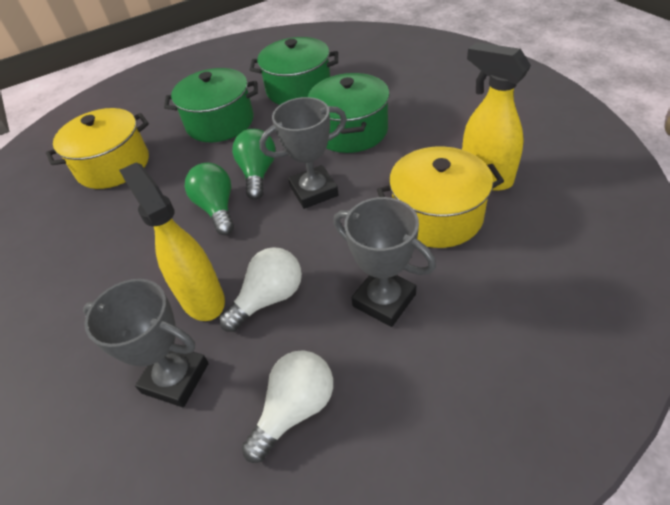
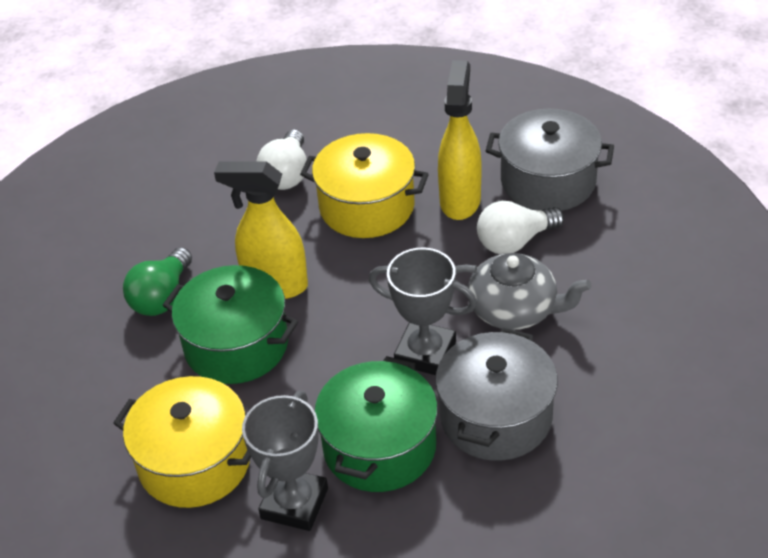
green light bulb: 2 -> 1
green pot: 3 -> 2
grey pot: 0 -> 2
grey teapot: 0 -> 1
grey trophy: 3 -> 2

